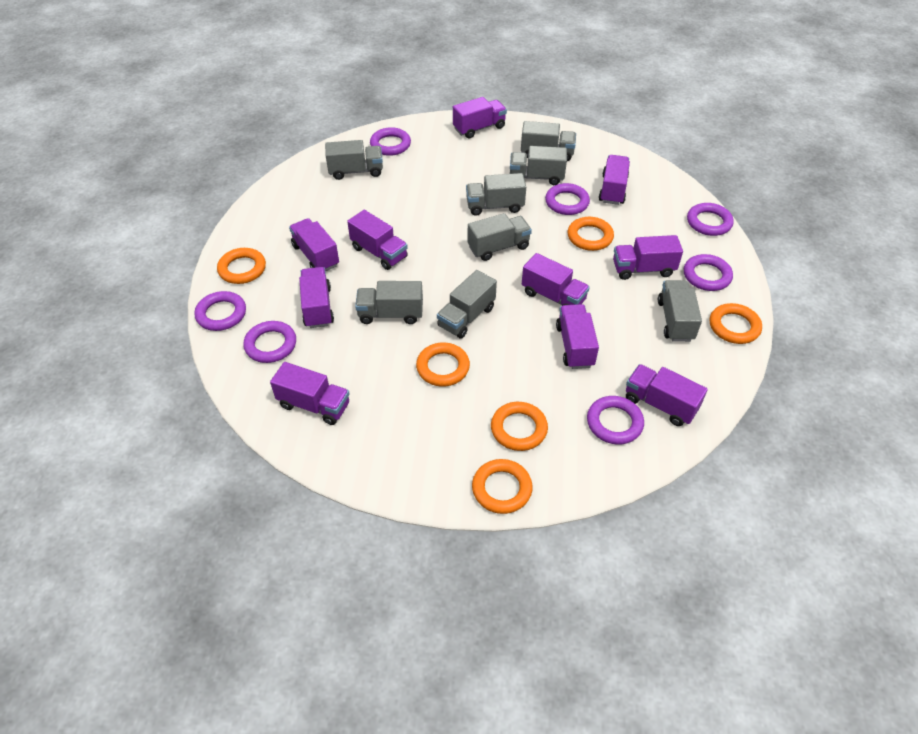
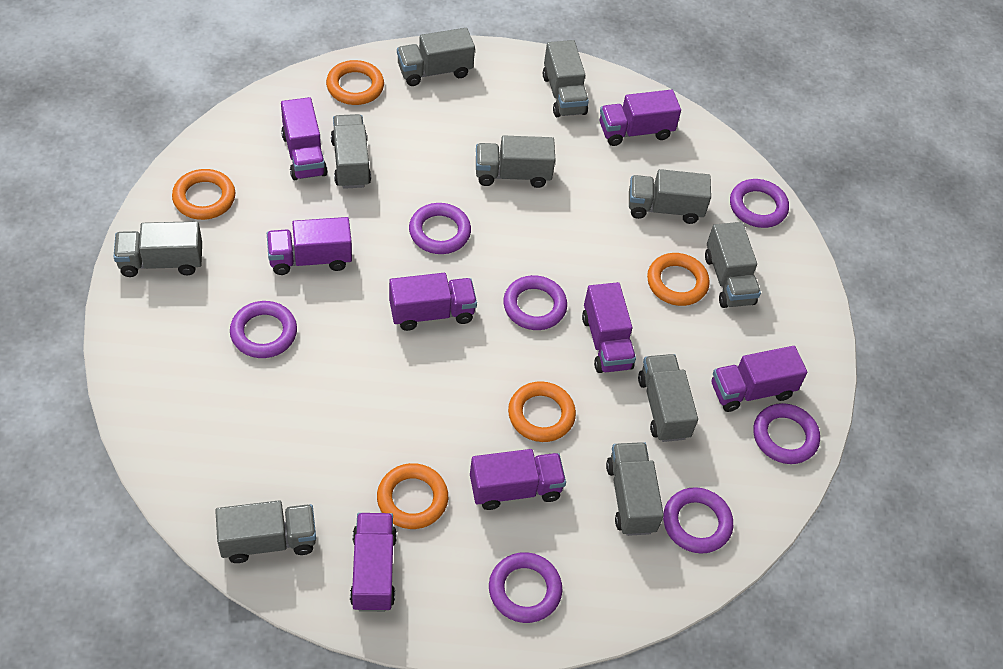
grey truck: 8 -> 10
orange ring: 6 -> 5
purple truck: 10 -> 8

